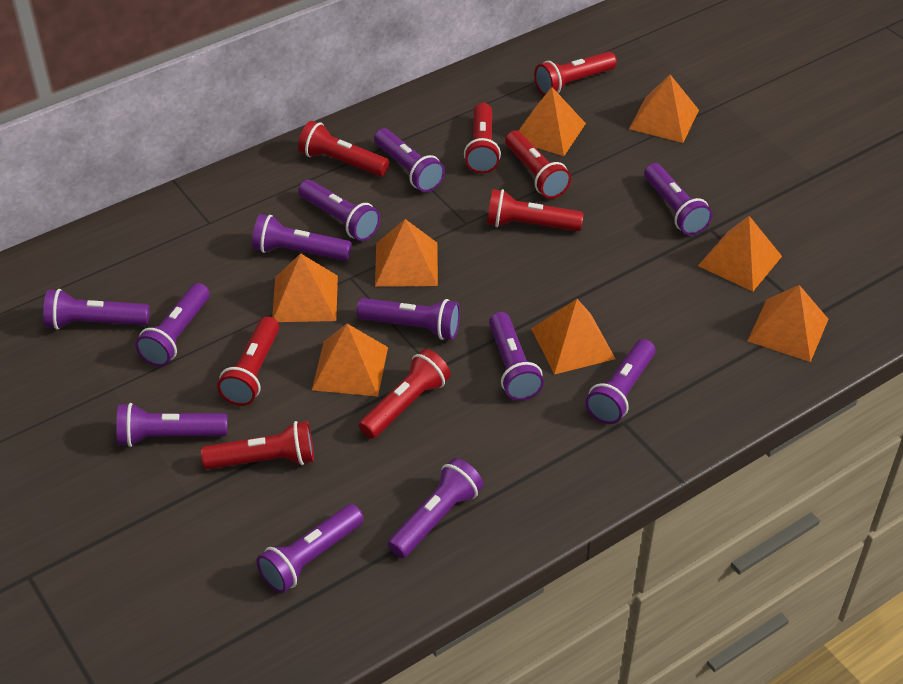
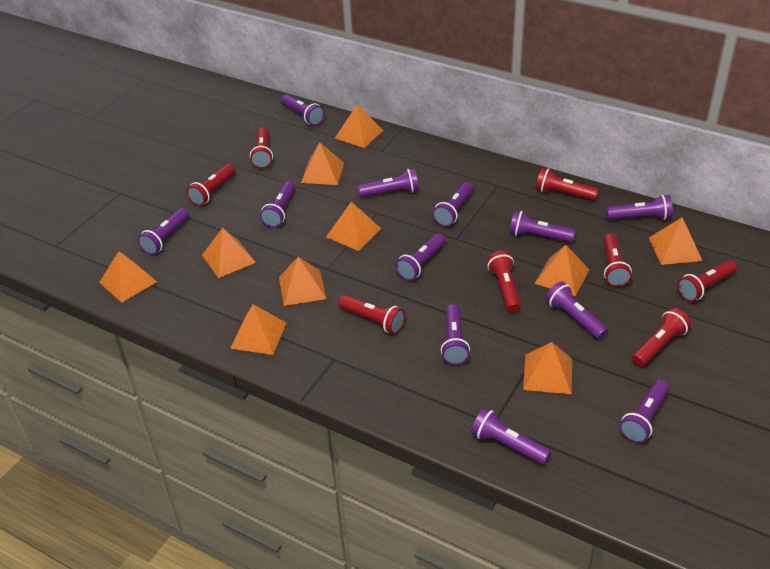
orange pyramid: 8 -> 10

